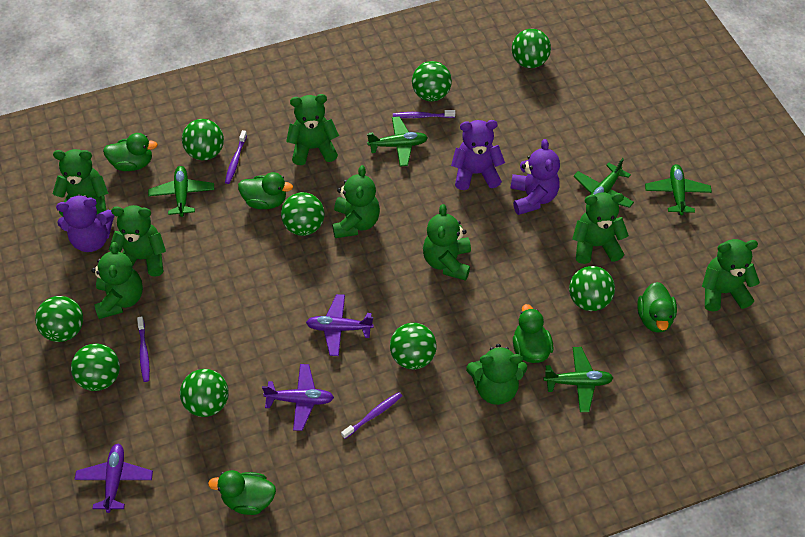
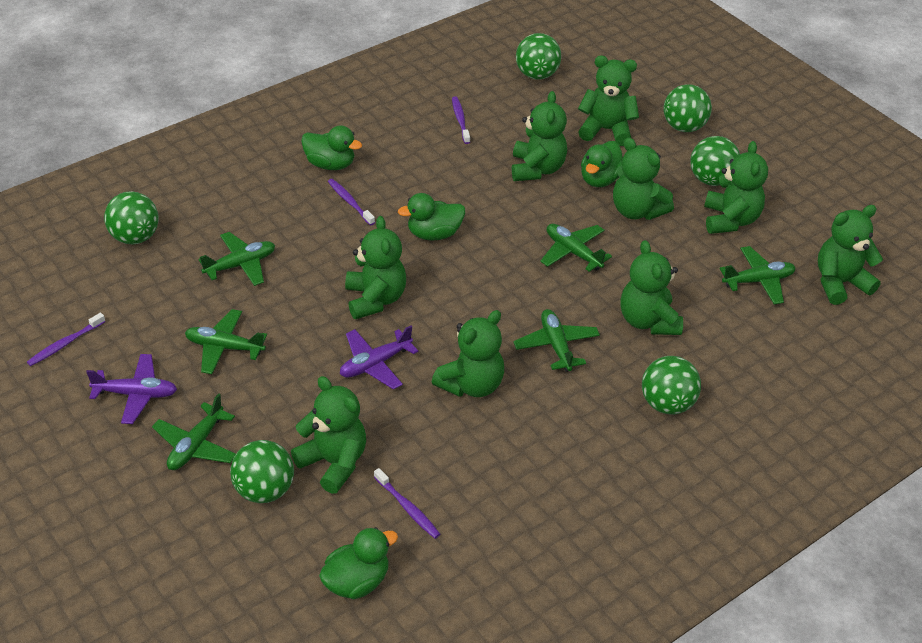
green ball: 9 -> 6
green duck: 5 -> 4
green plane: 5 -> 6
purple plane: 3 -> 2
purple teddy bear: 3 -> 0

